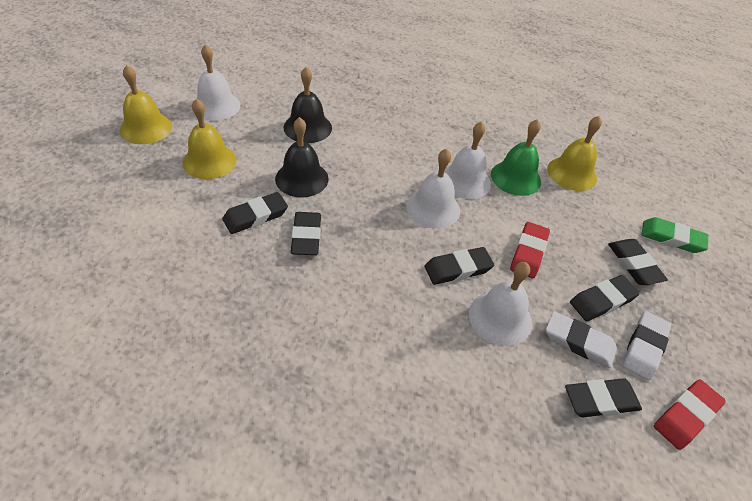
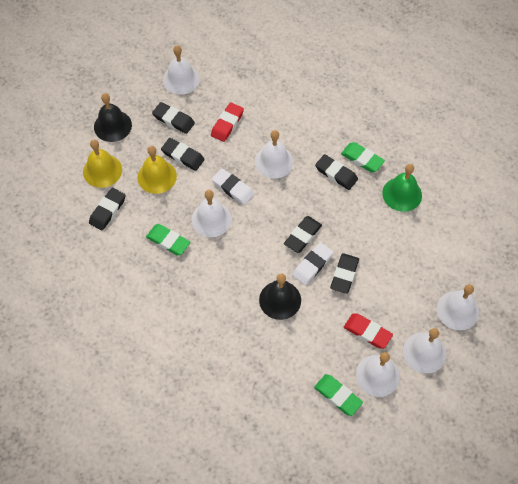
green eraser: 1 -> 3
white bell: 4 -> 6
yellow bell: 3 -> 2

